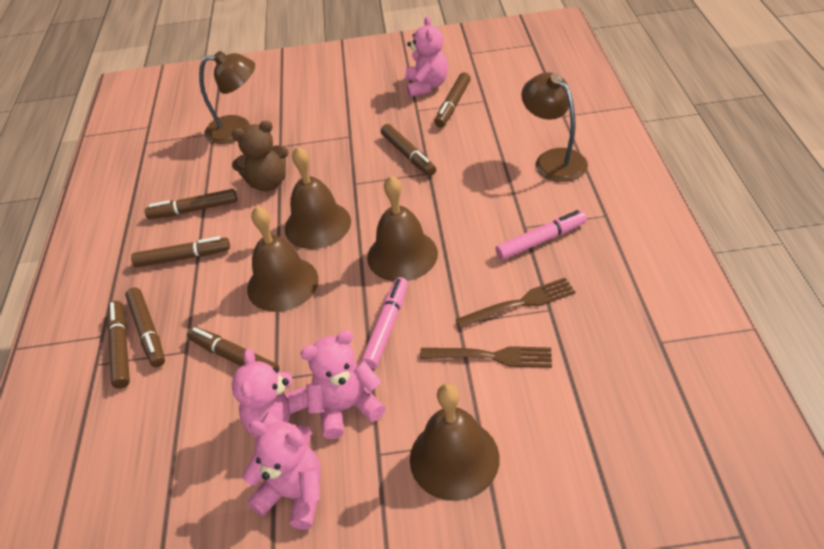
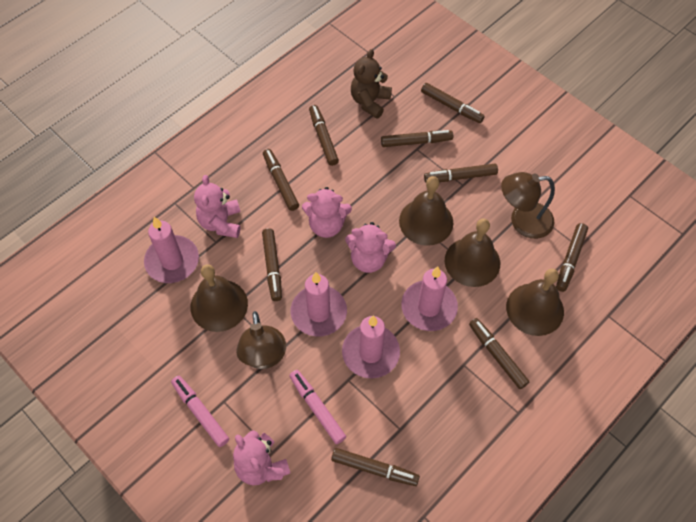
brown fork: 2 -> 0
brown marker: 7 -> 9
pink candle: 0 -> 4

